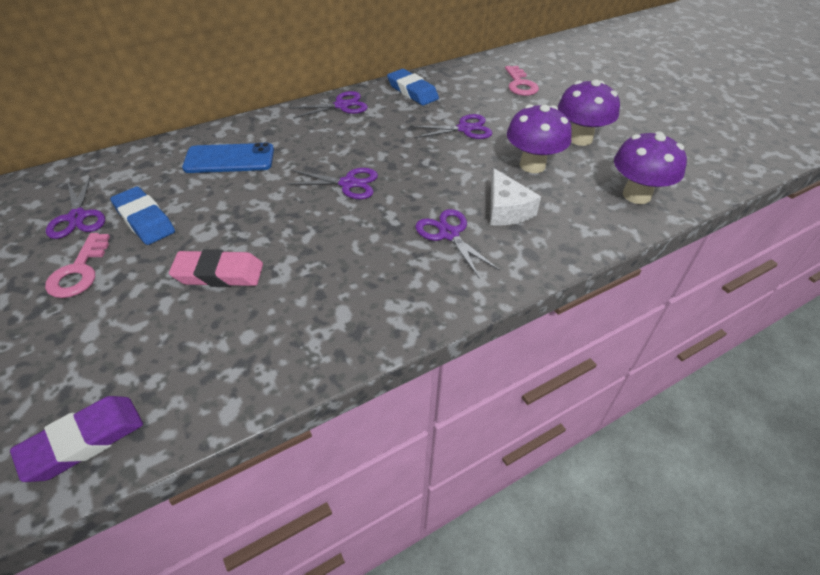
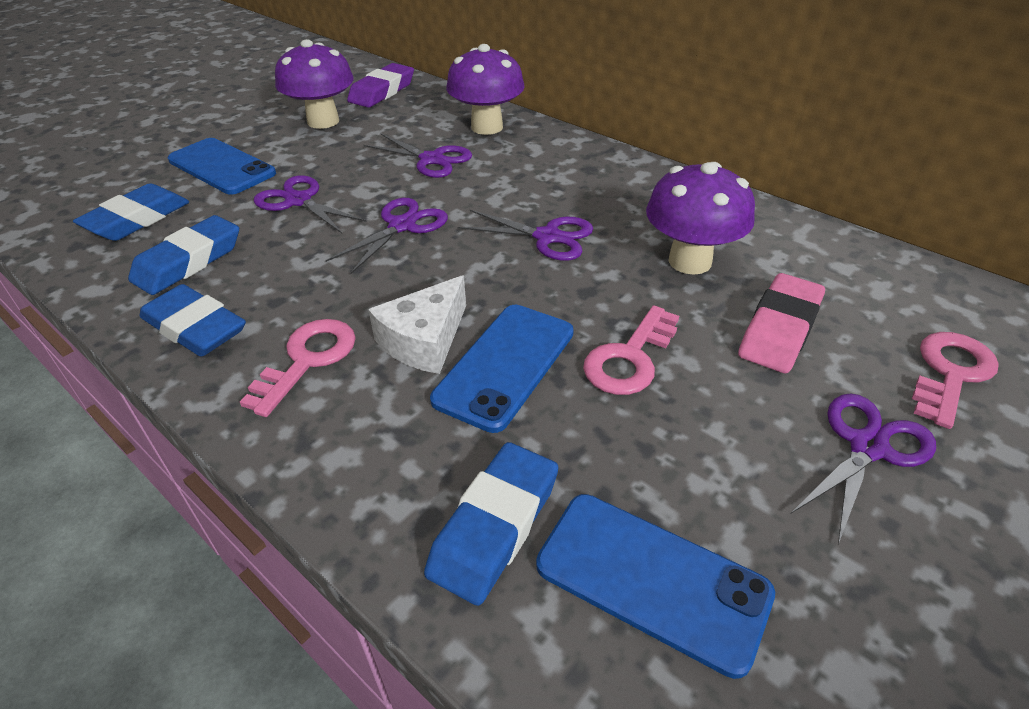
blue eraser: 2 -> 4
blue phone: 1 -> 3
pink key: 2 -> 3

